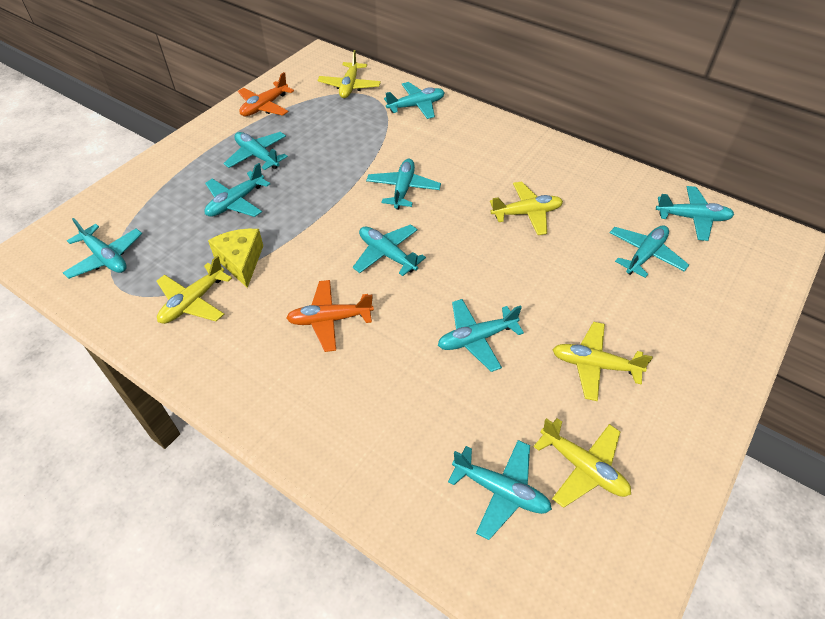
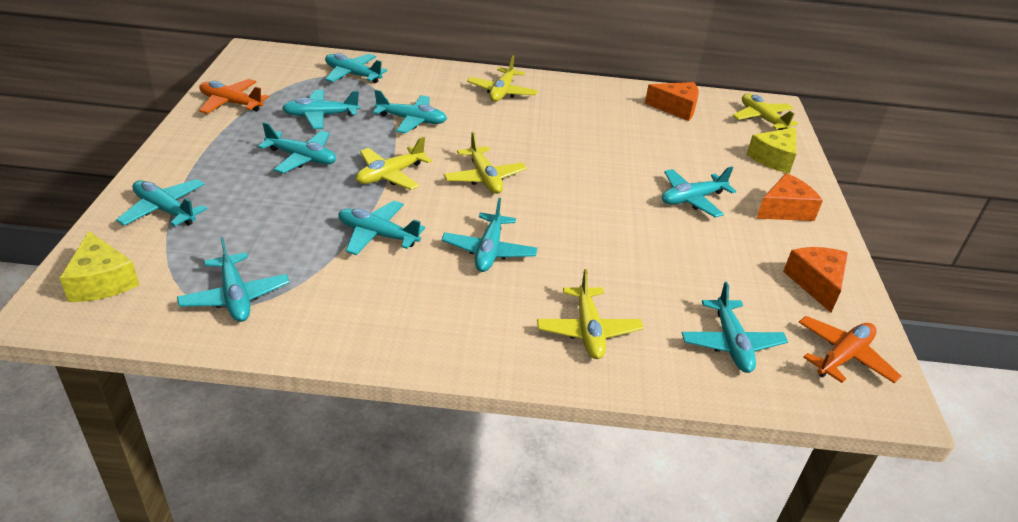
orange cheese: 0 -> 3
yellow cheese: 1 -> 2

